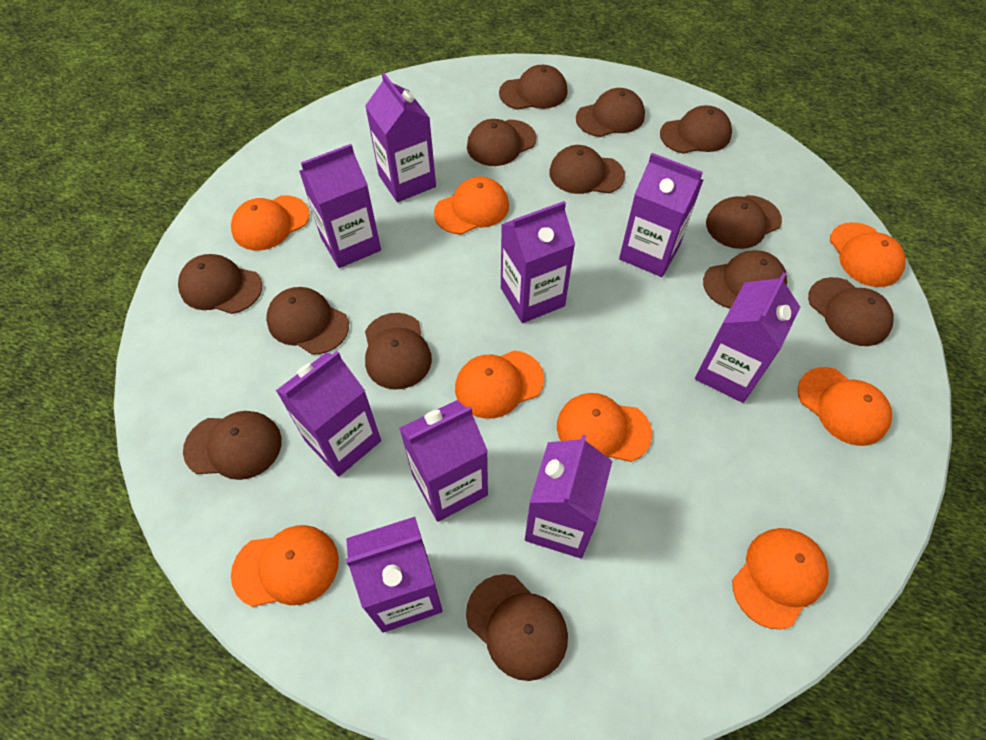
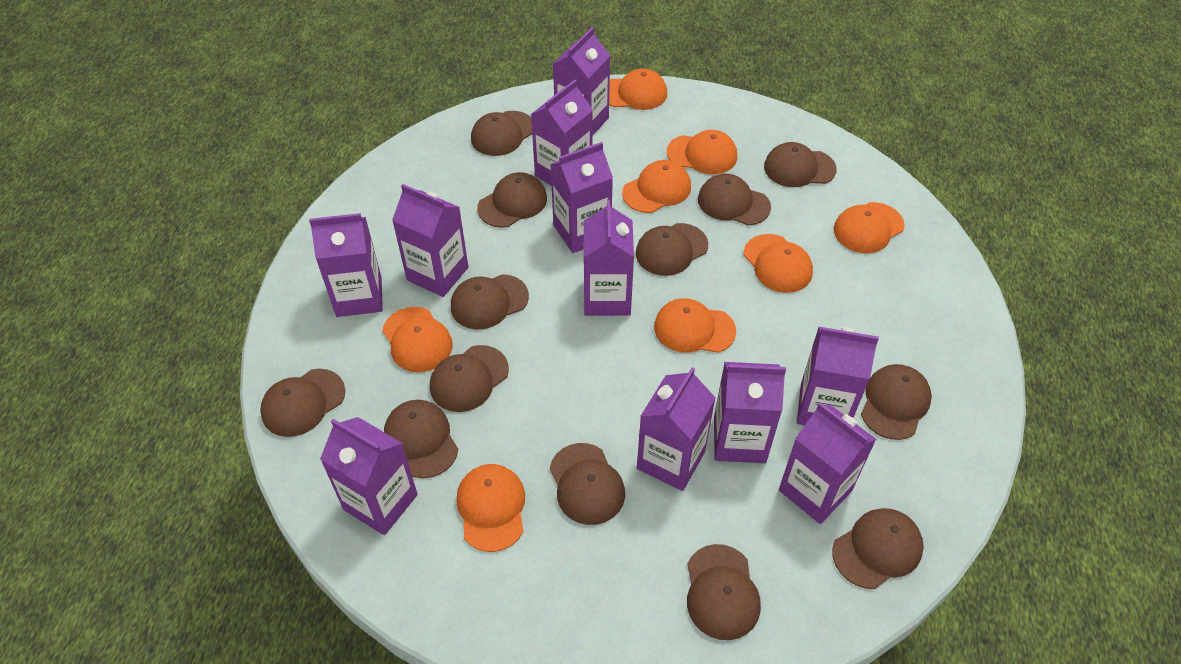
purple carton: 9 -> 11

